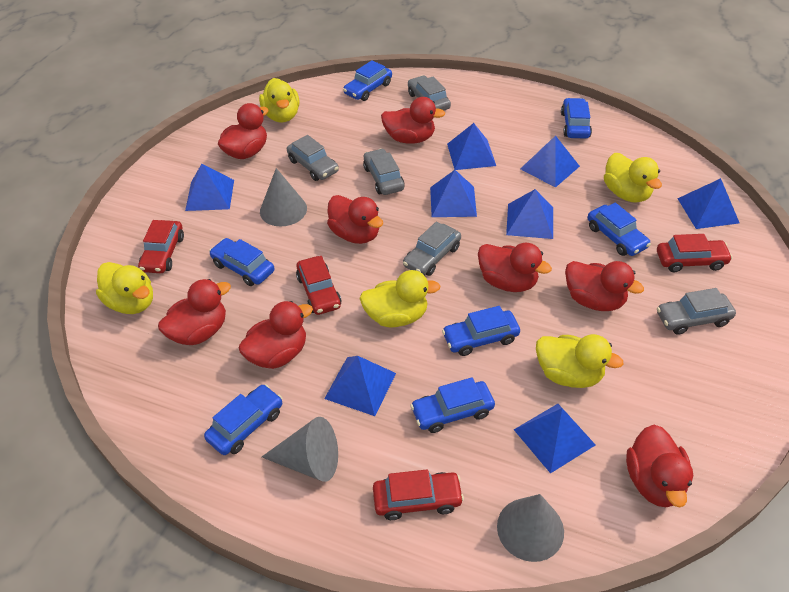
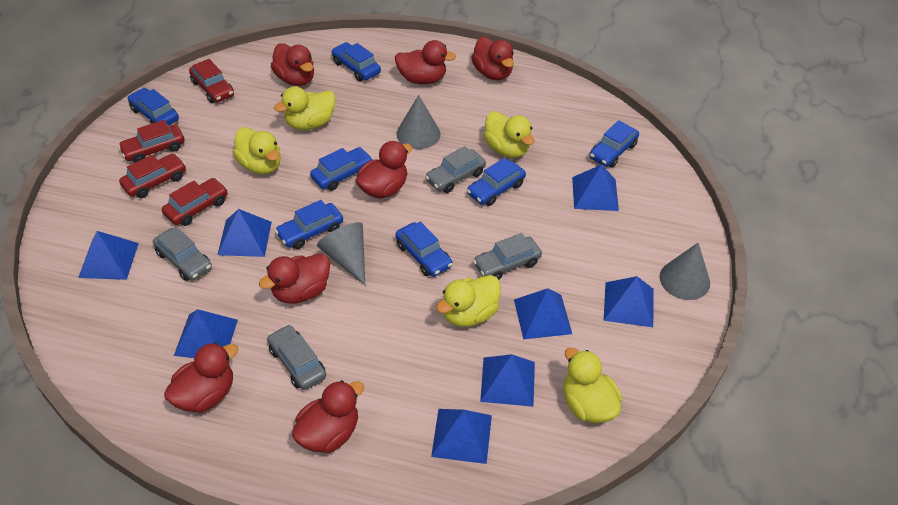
grey car: 5 -> 4
red duck: 8 -> 7

